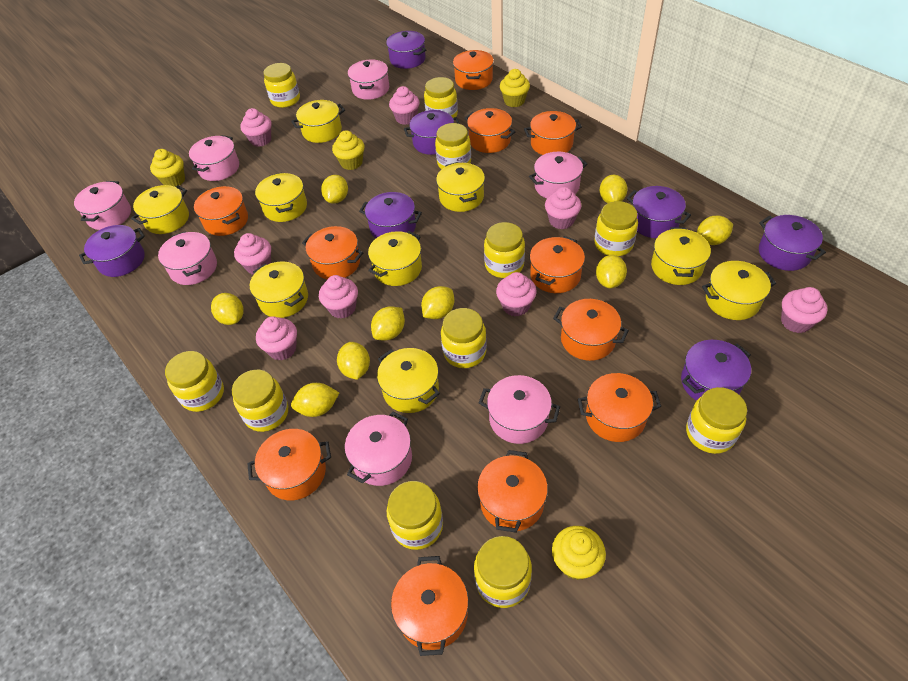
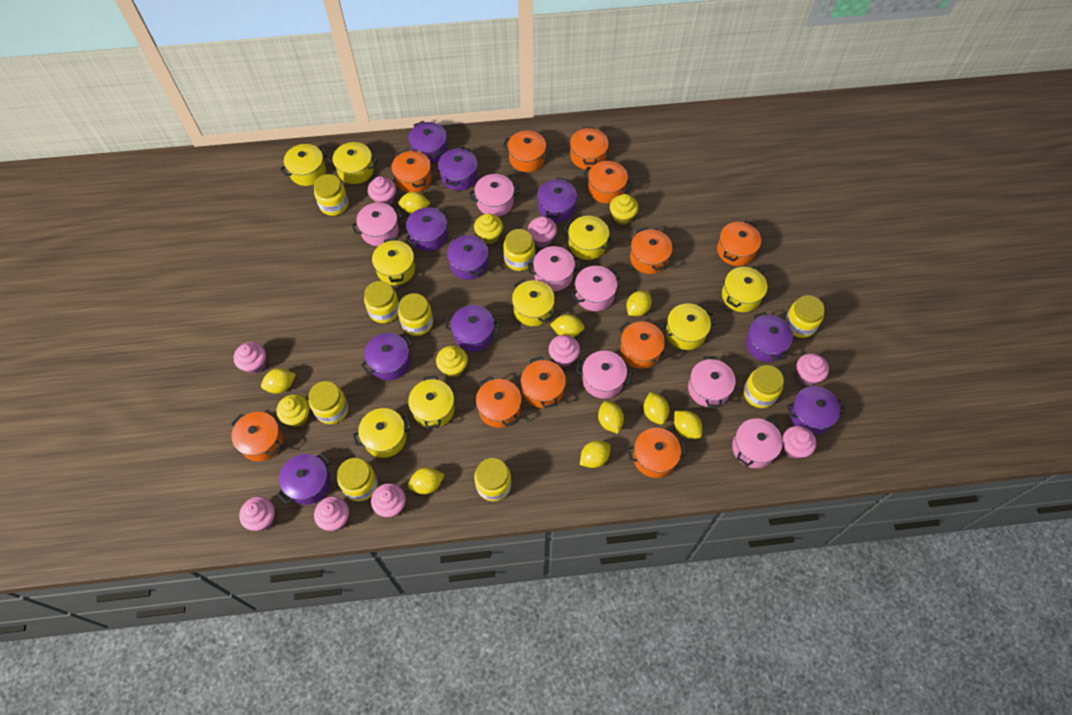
pink cupcake: 8 -> 9
purple pot: 7 -> 10
yellow jar: 11 -> 9

